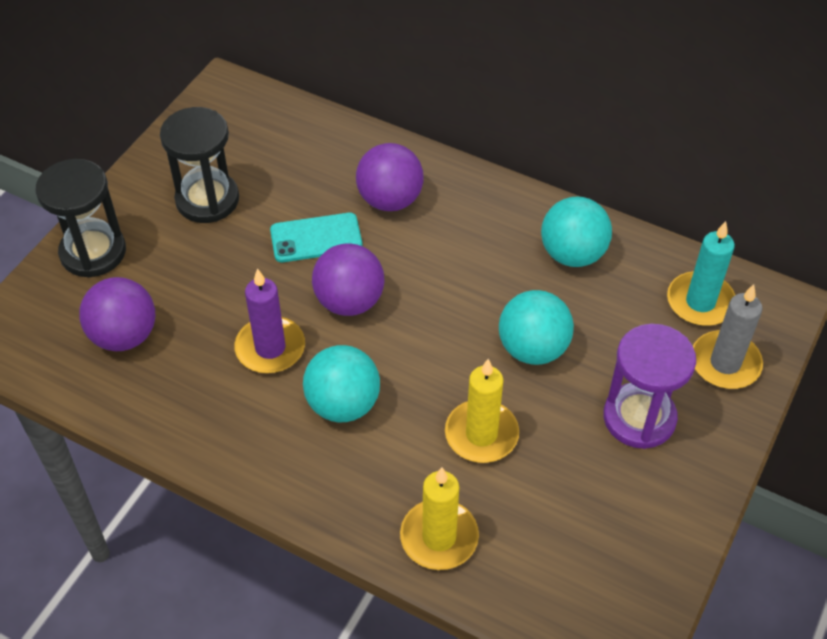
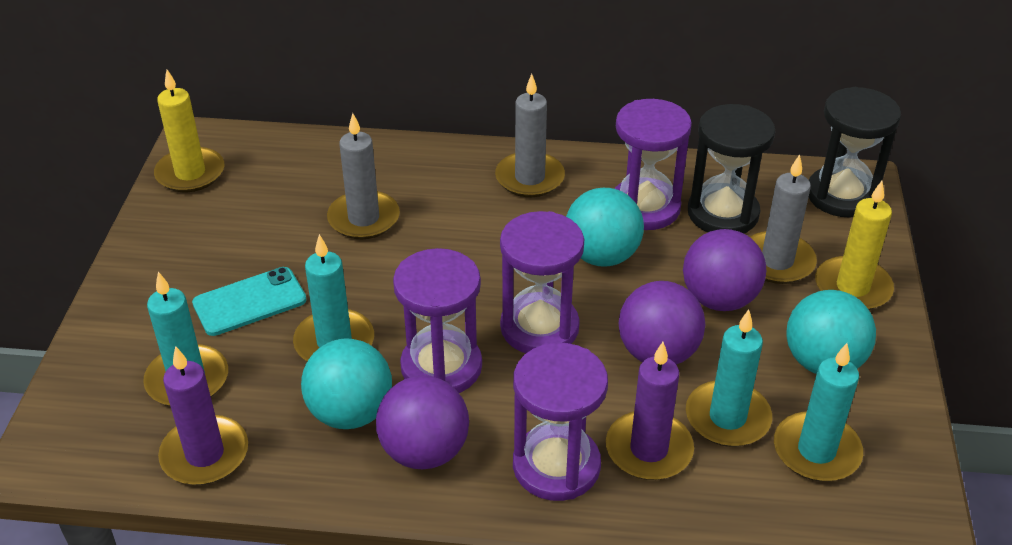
grey candle: 1 -> 3
purple candle: 1 -> 2
purple hourglass: 1 -> 4
turquoise candle: 1 -> 4

